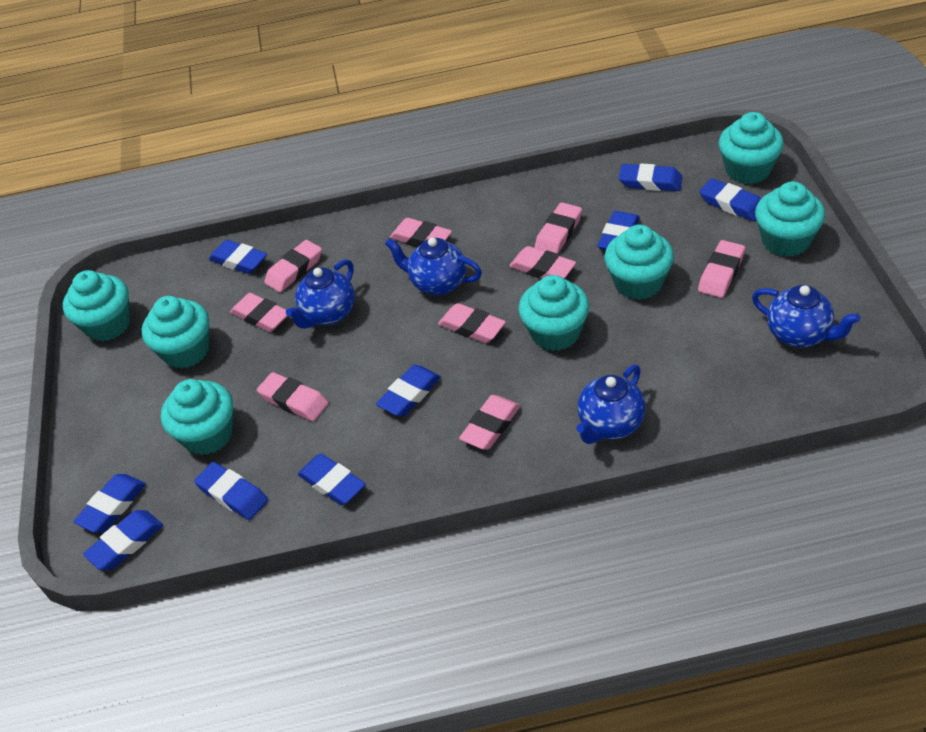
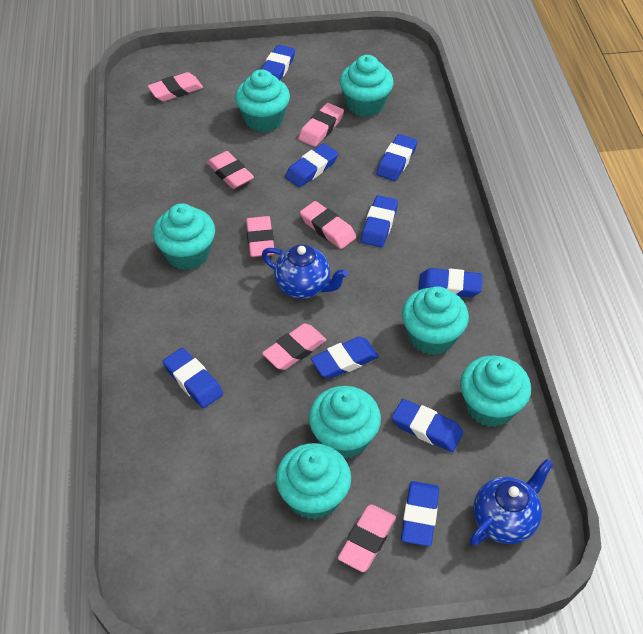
blue teapot: 4 -> 2
pink eraser: 9 -> 7

